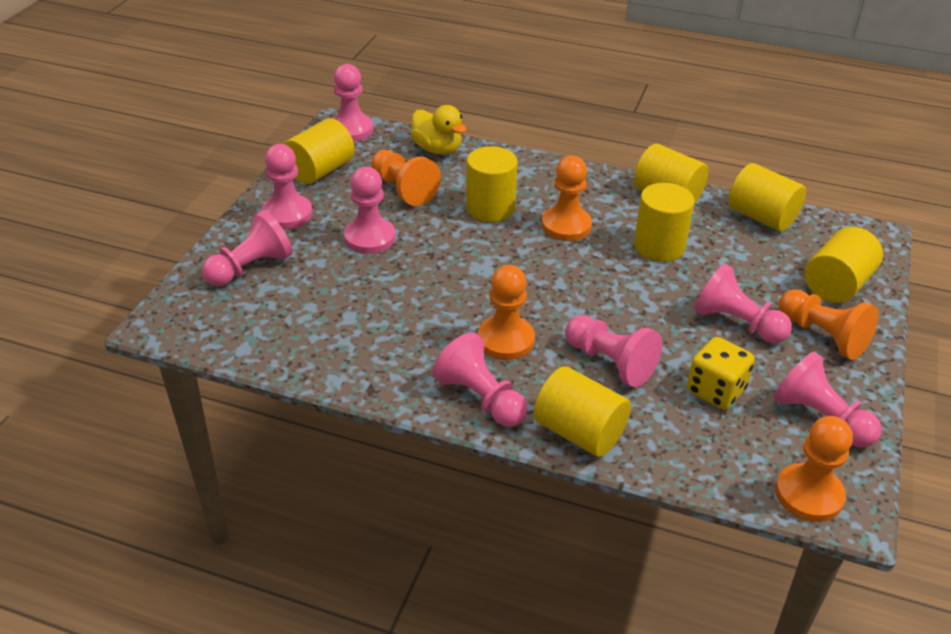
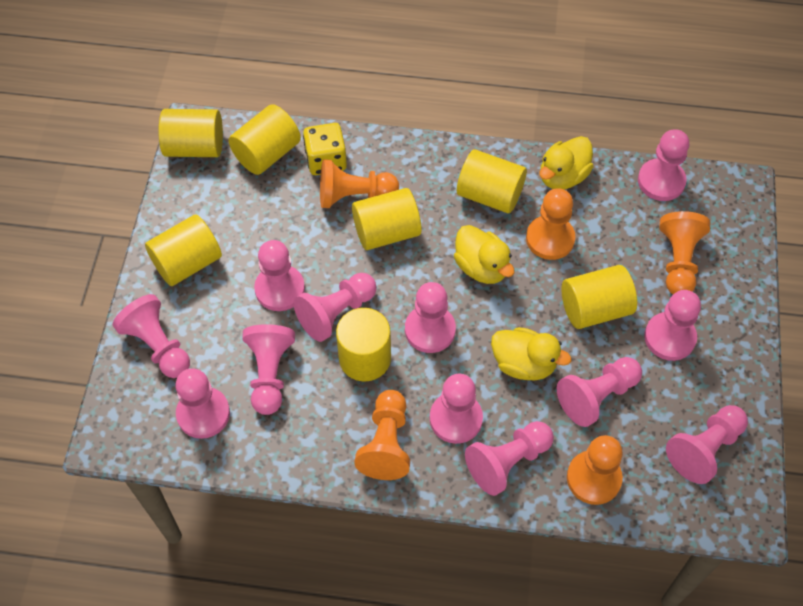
pink pawn: 8 -> 12
yellow duck: 1 -> 3

